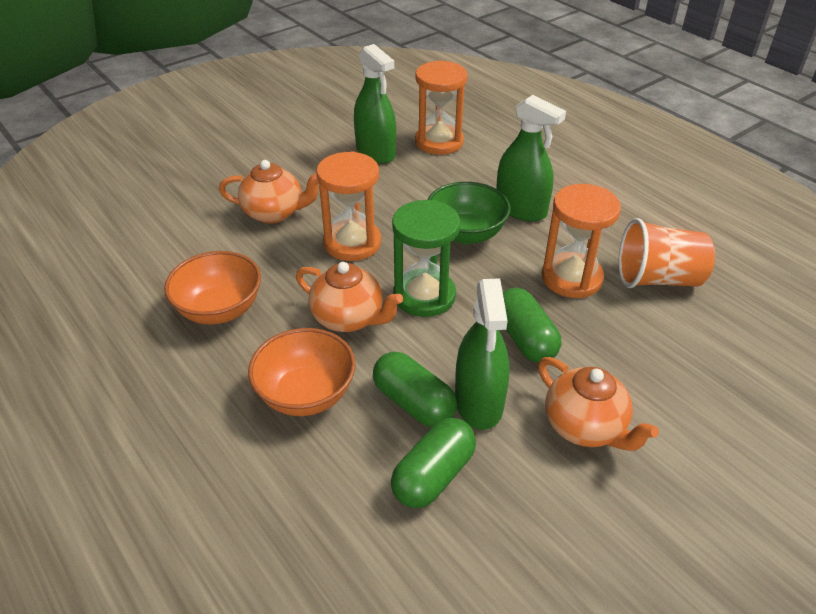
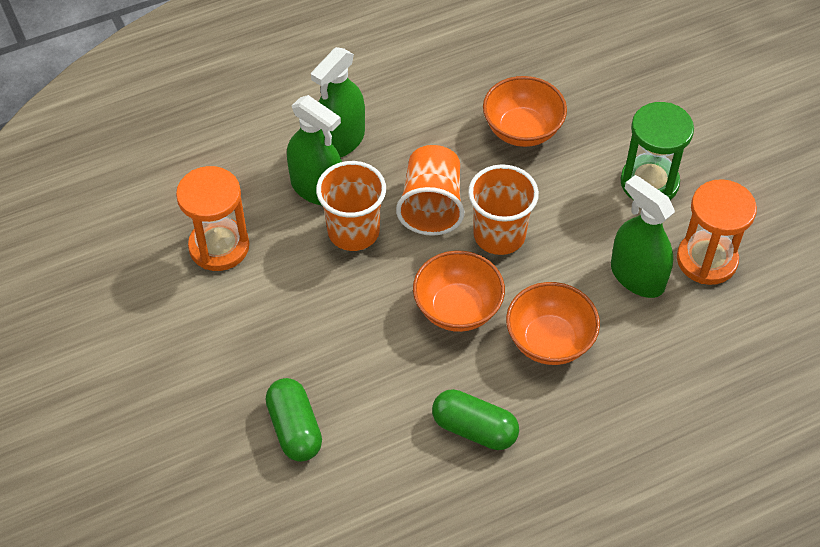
green bowl: 1 -> 0
green capsule: 3 -> 2
orange bowl: 2 -> 3
orange cup: 1 -> 3
orange hourglass: 3 -> 2
orange teapot: 3 -> 0

